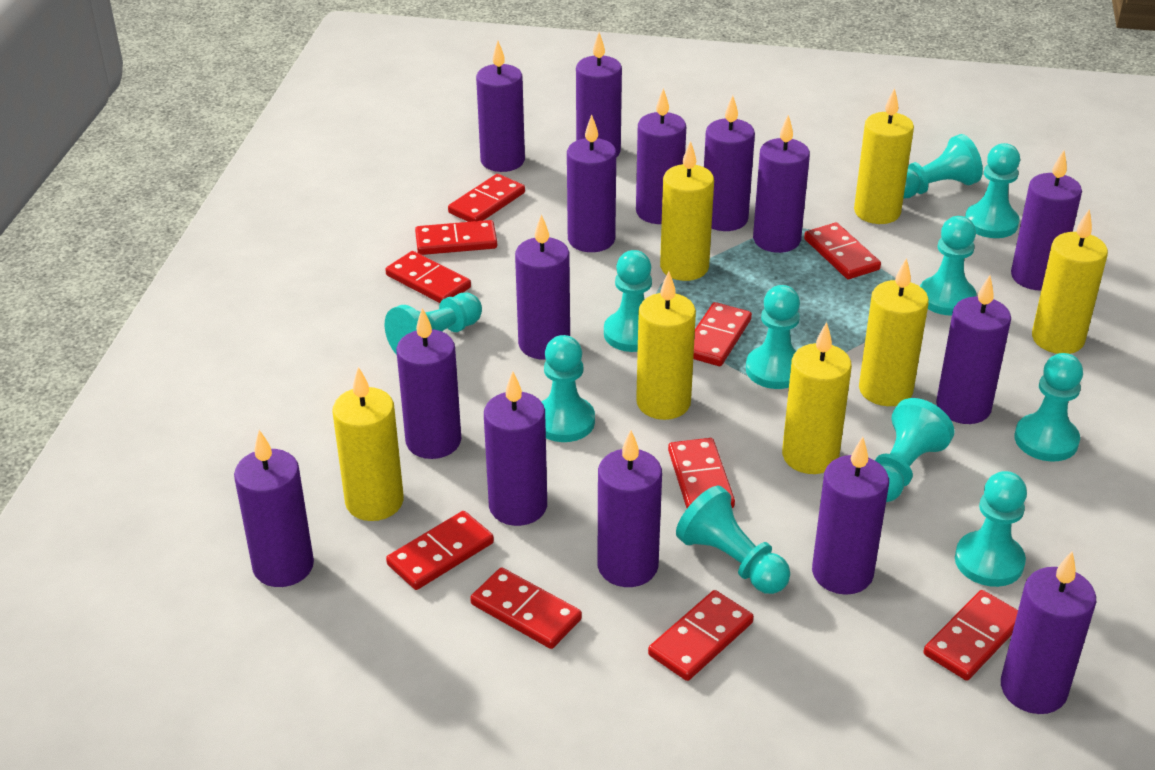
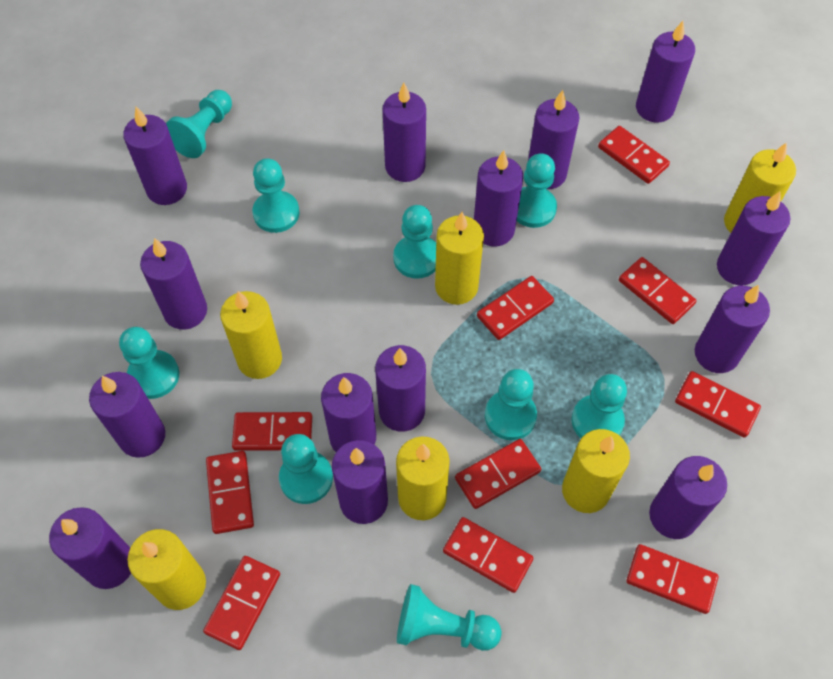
purple candle: 15 -> 14
turquoise pawn: 11 -> 9
yellow candle: 7 -> 6

